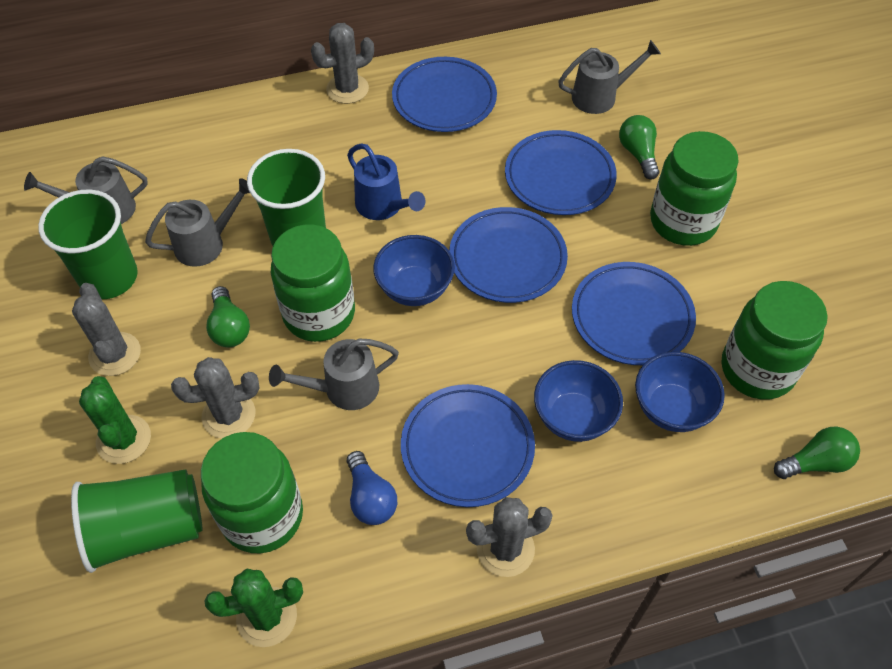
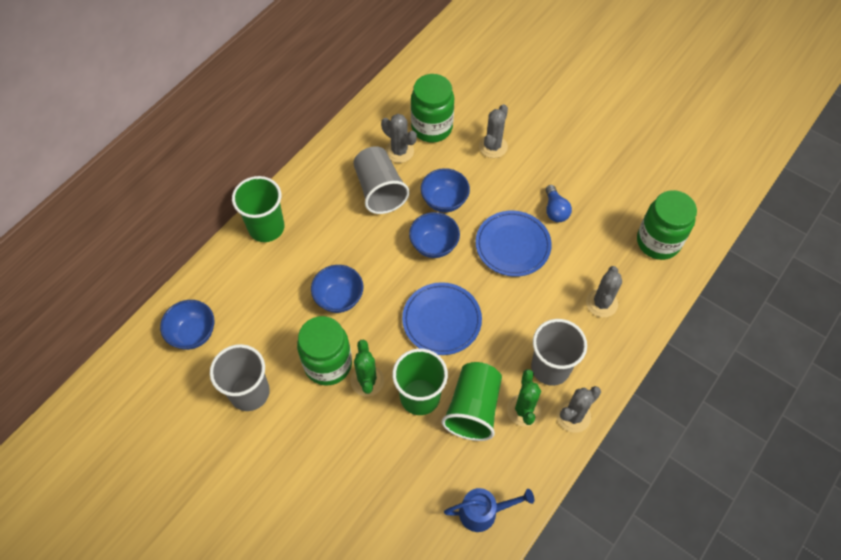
blue bowl: 3 -> 4
blue plate: 5 -> 2
green jar: 4 -> 3
green light bulb: 3 -> 0
grey cup: 0 -> 3
grey watering can: 4 -> 0

